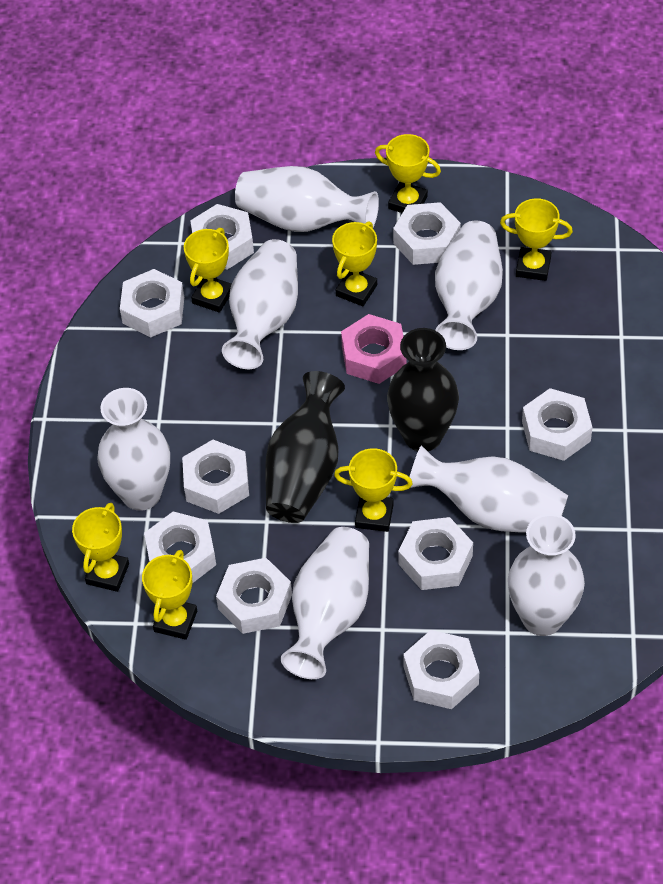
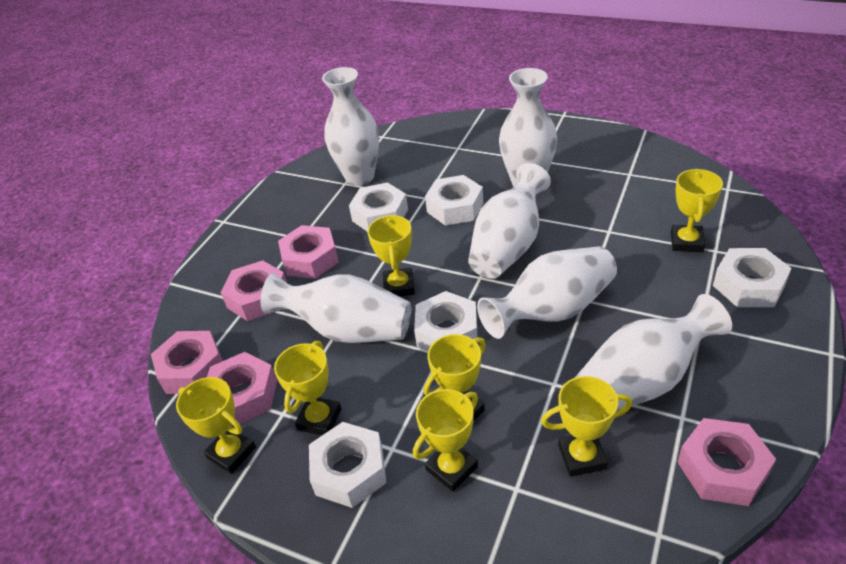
black vase: 2 -> 0
pink nut: 1 -> 5
white nut: 9 -> 5
white vase: 7 -> 6

